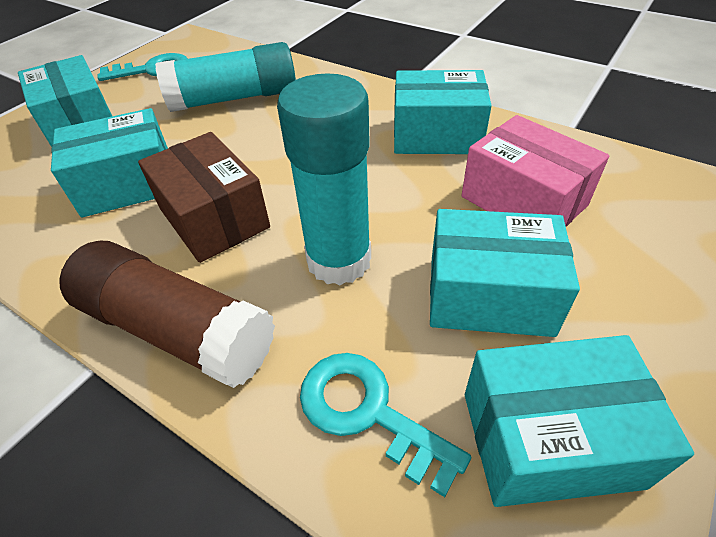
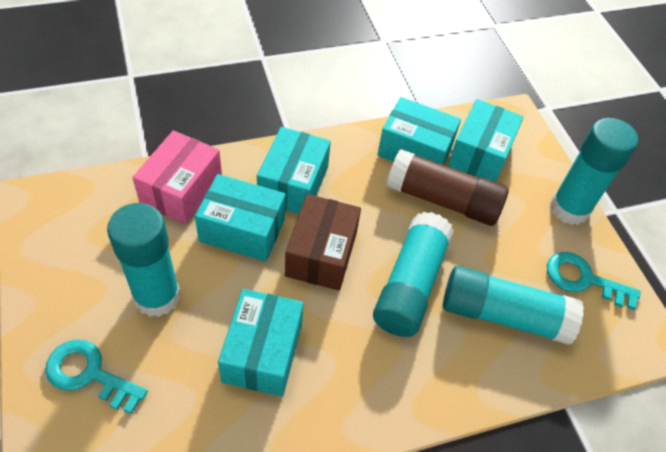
turquoise glue stick: 2 -> 4

